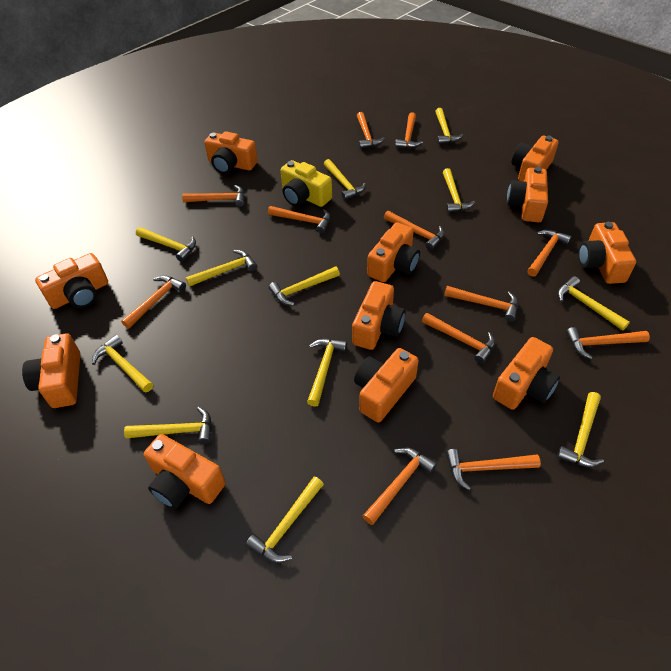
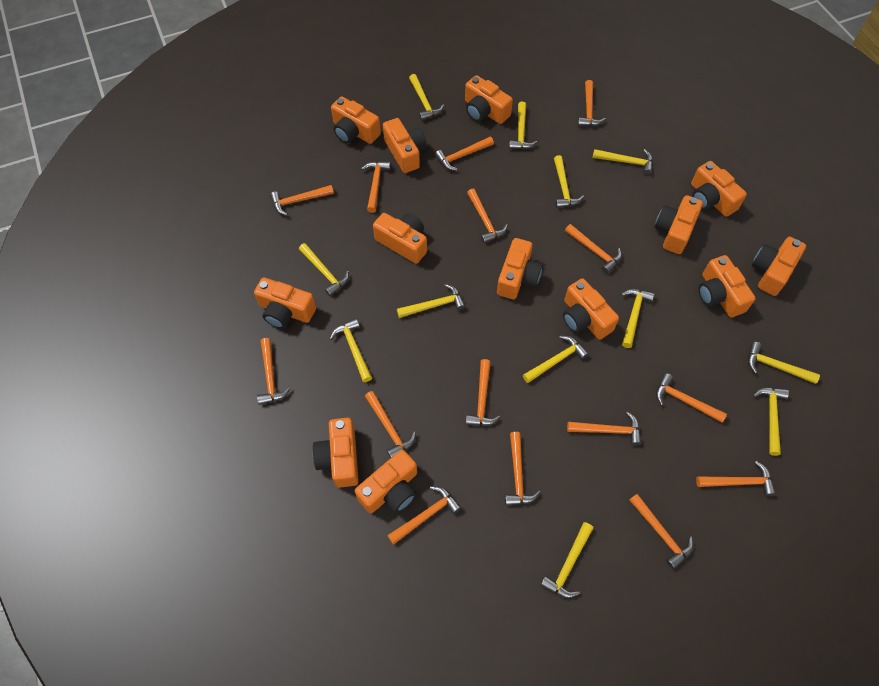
orange camera: 11 -> 13
orange hammer: 12 -> 15
yellow camera: 1 -> 0

